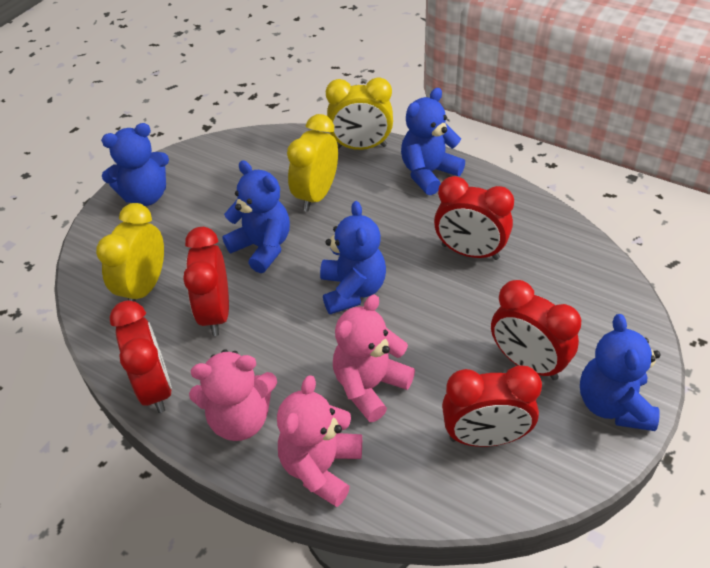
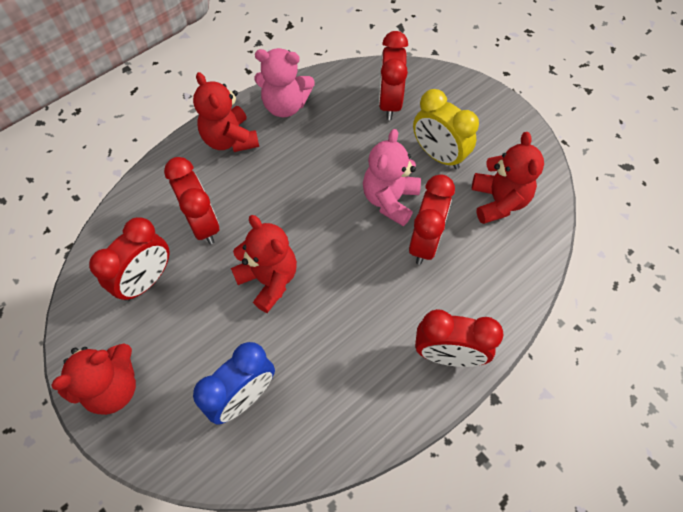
blue clock: 0 -> 1
blue teddy bear: 5 -> 0
pink teddy bear: 3 -> 2
red teddy bear: 0 -> 4
yellow clock: 3 -> 1

